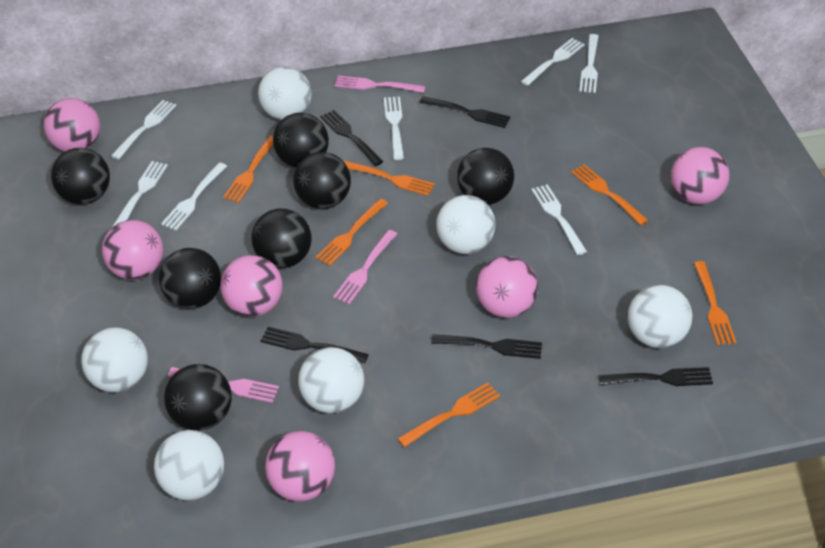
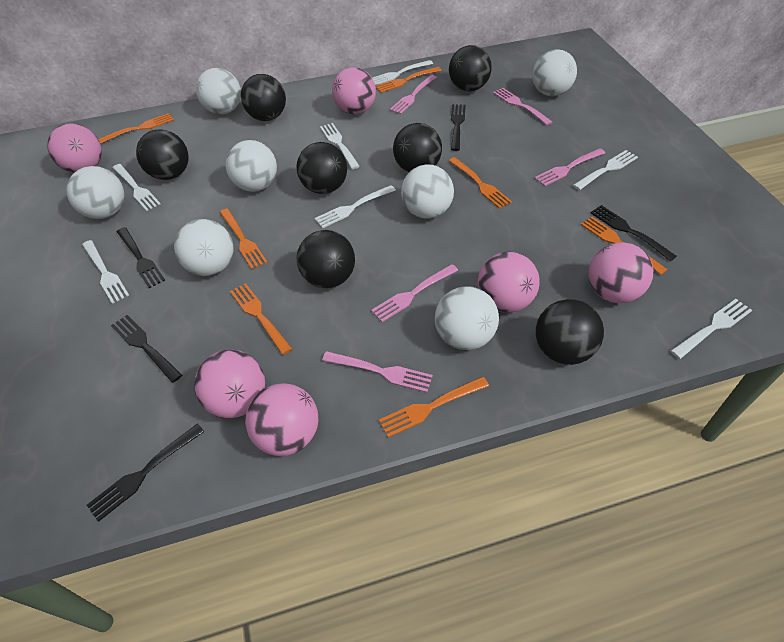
orange fork: 6 -> 7
pink fork: 3 -> 5
white ball: 6 -> 7

